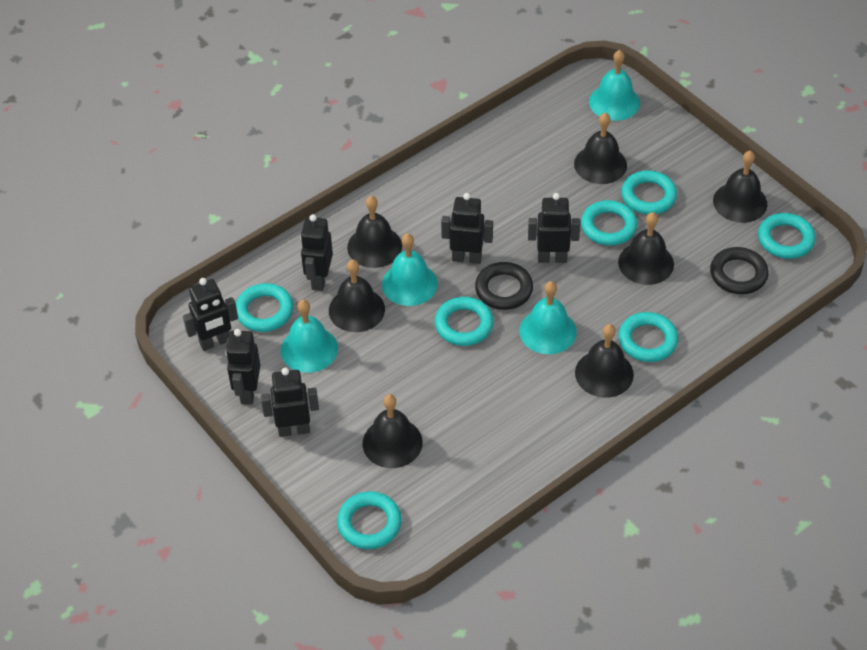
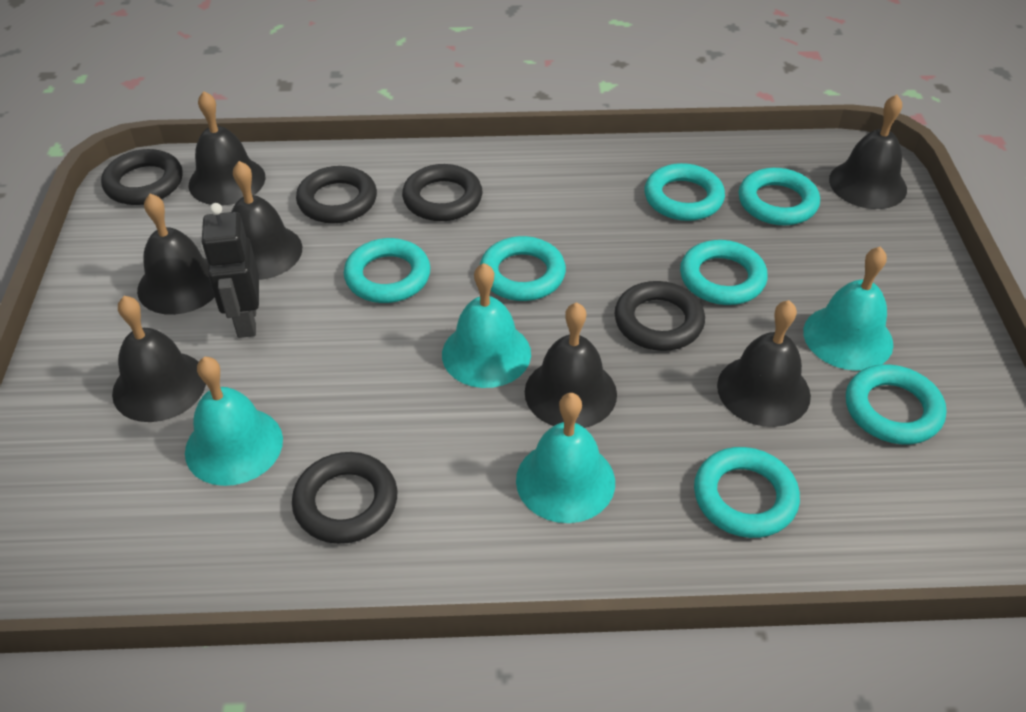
black ring: 2 -> 5
black robot: 6 -> 1

